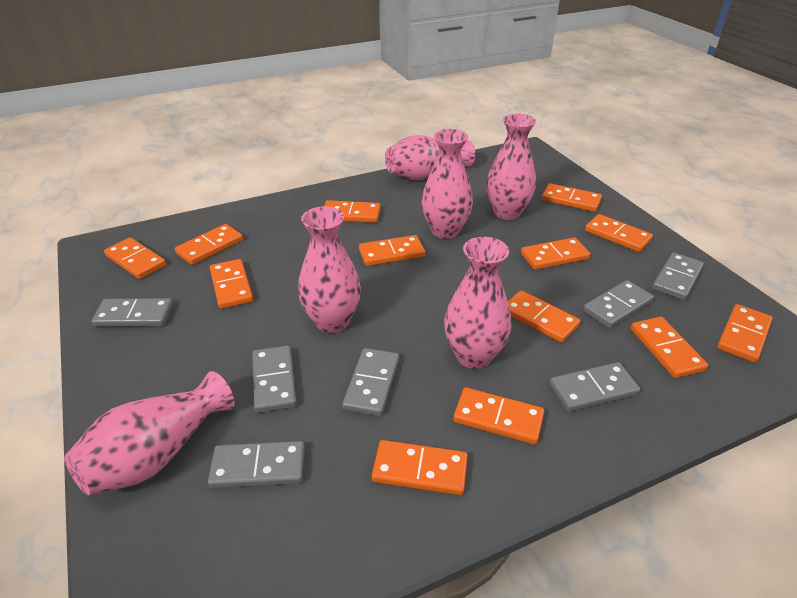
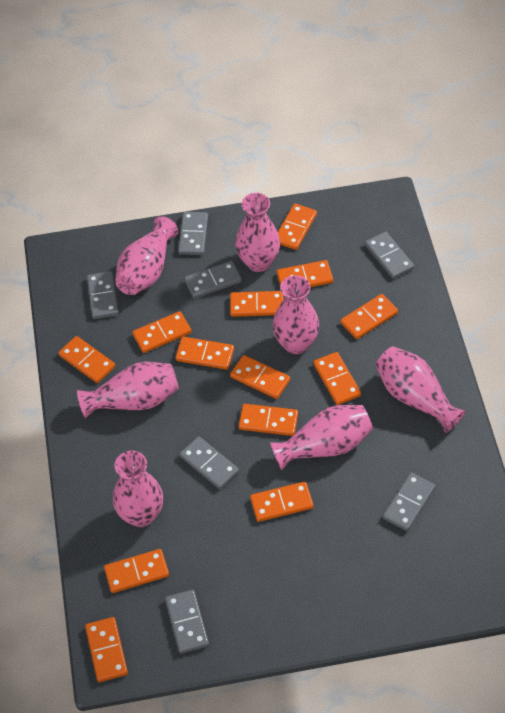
pink vase: 6 -> 7

